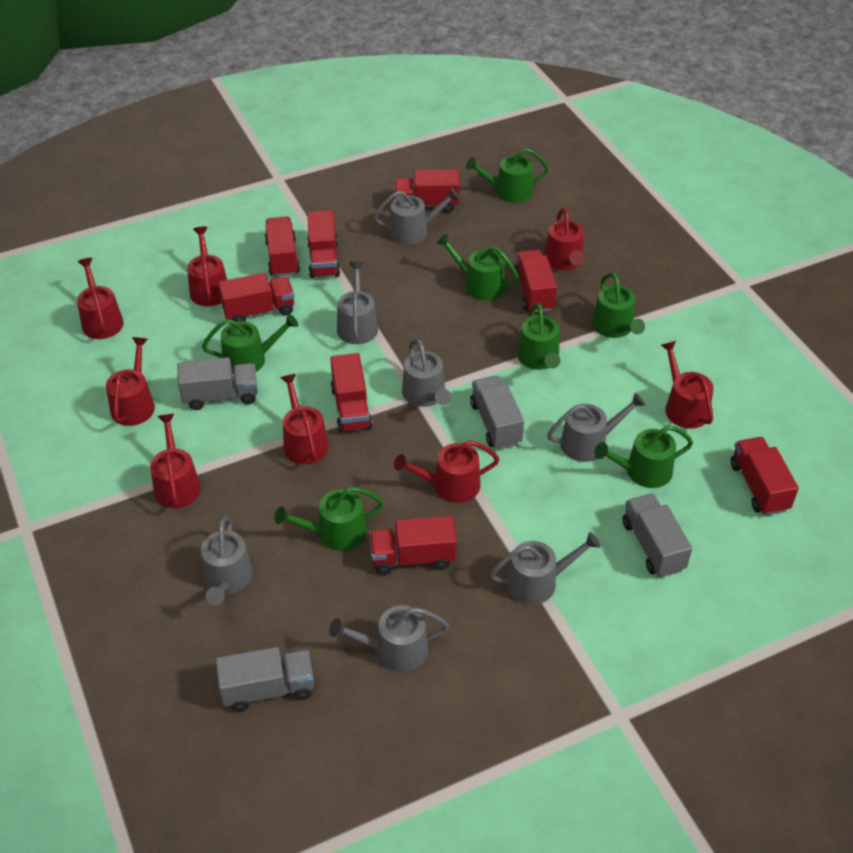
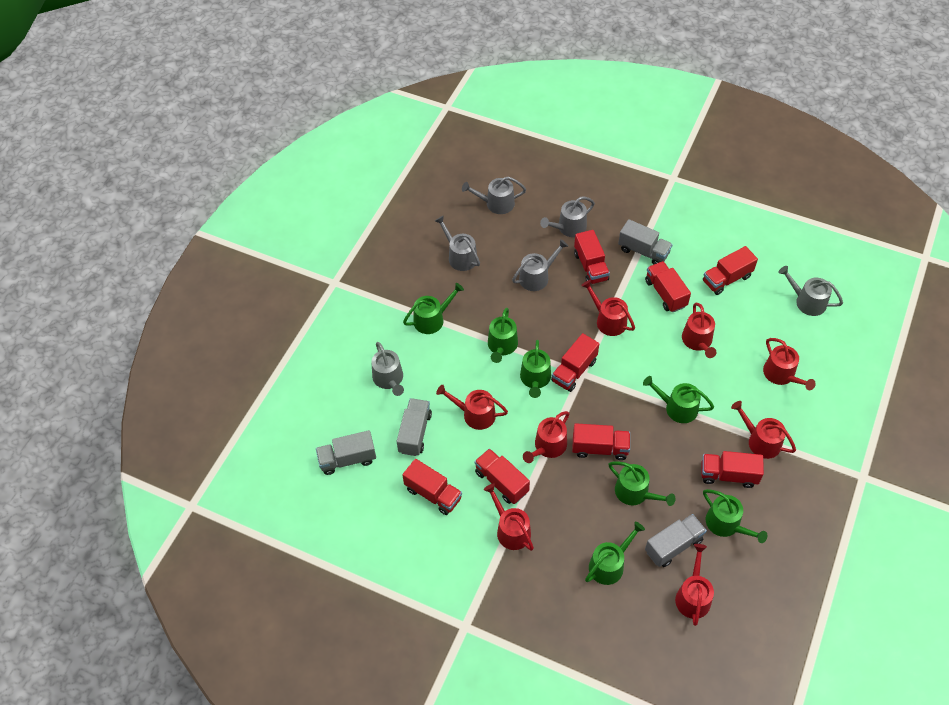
grey watering can: 7 -> 6

